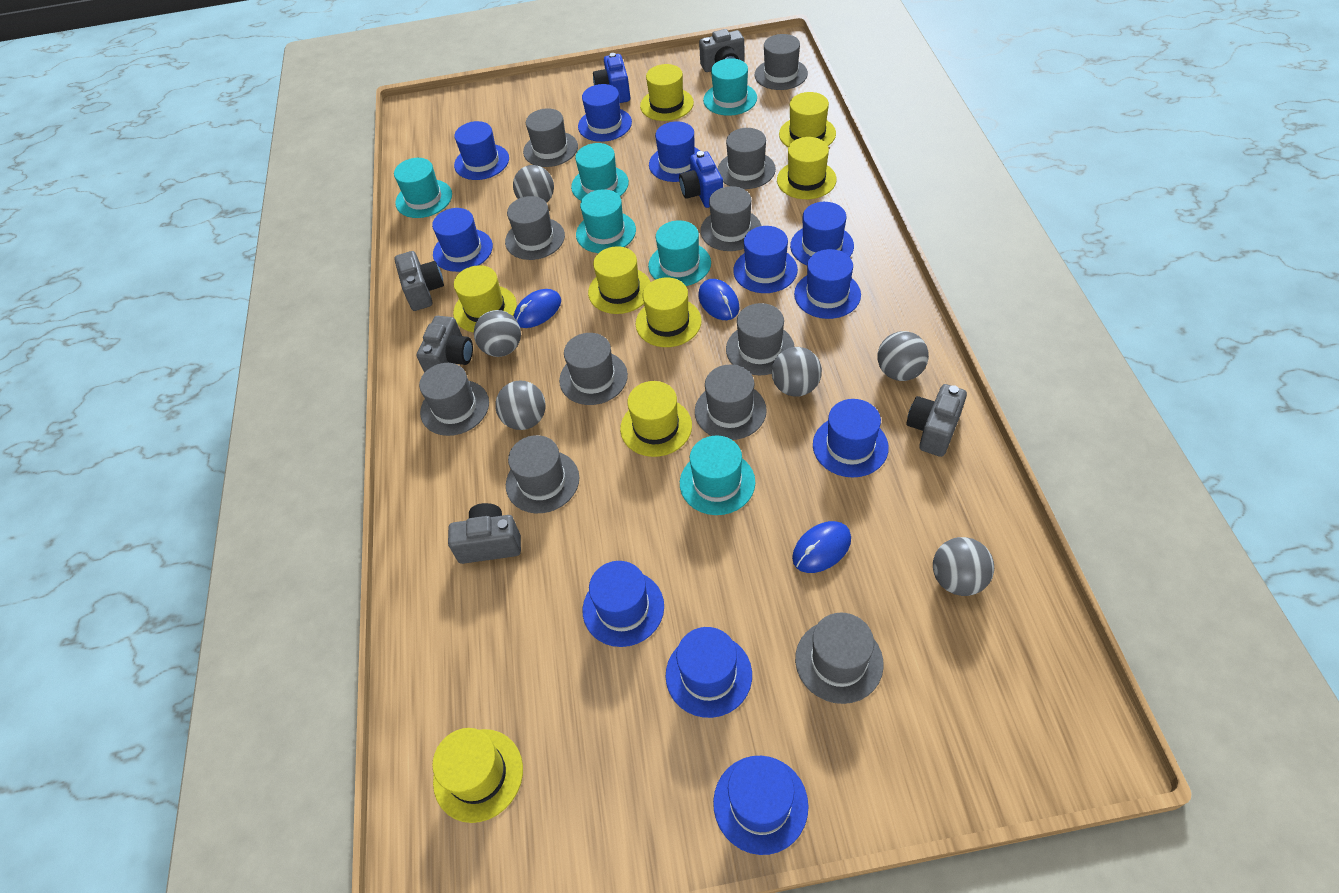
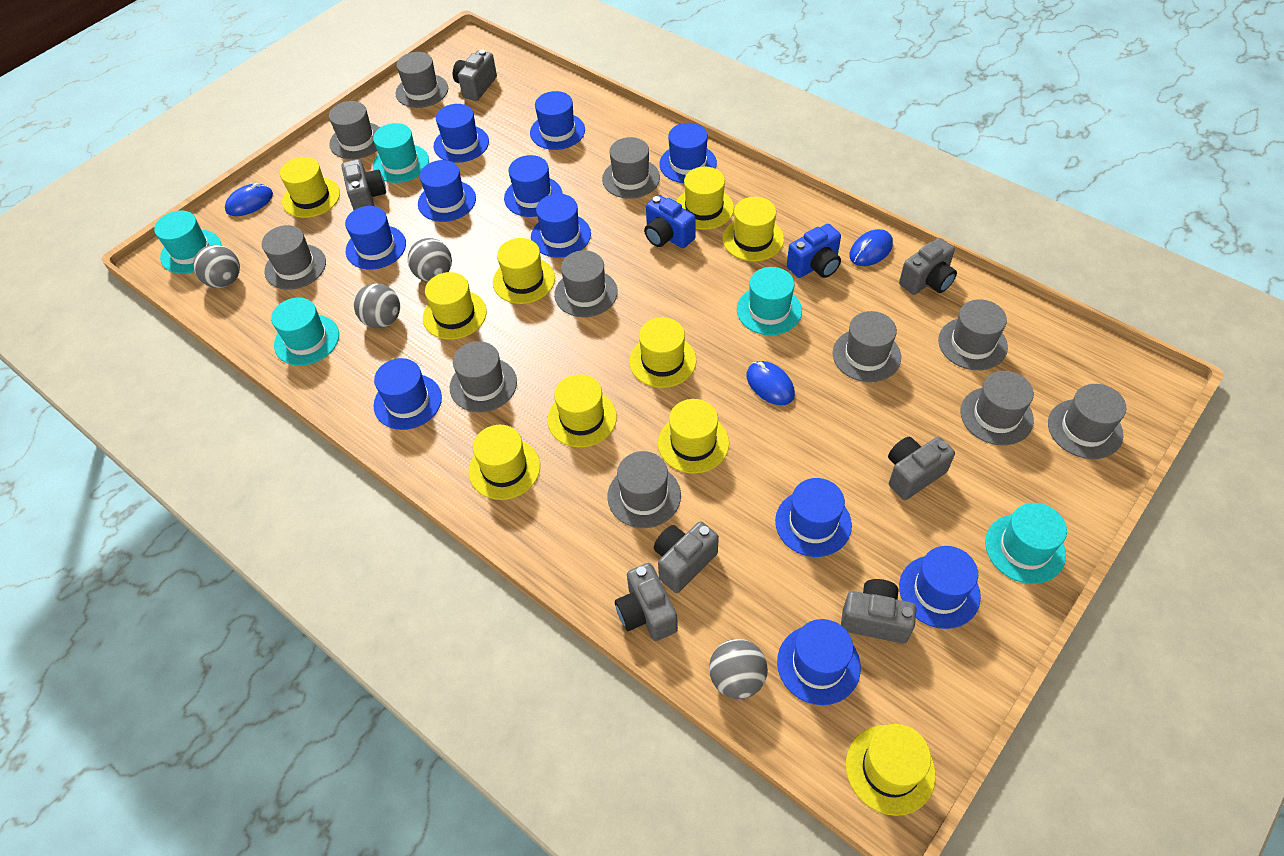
grey ball: 6 -> 4
grey camera: 5 -> 7
turquoise hat: 6 -> 5
yellow hat: 8 -> 10

